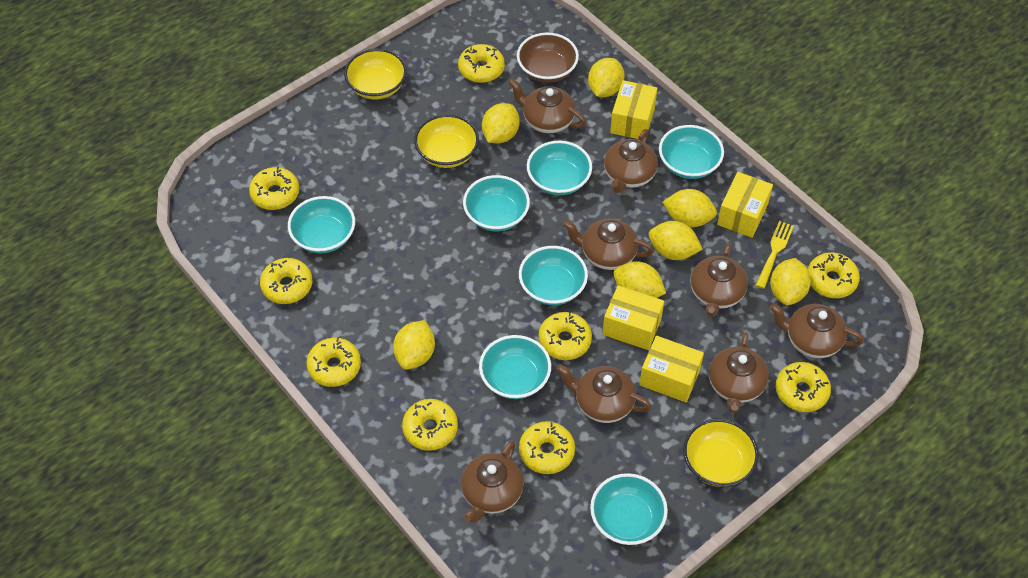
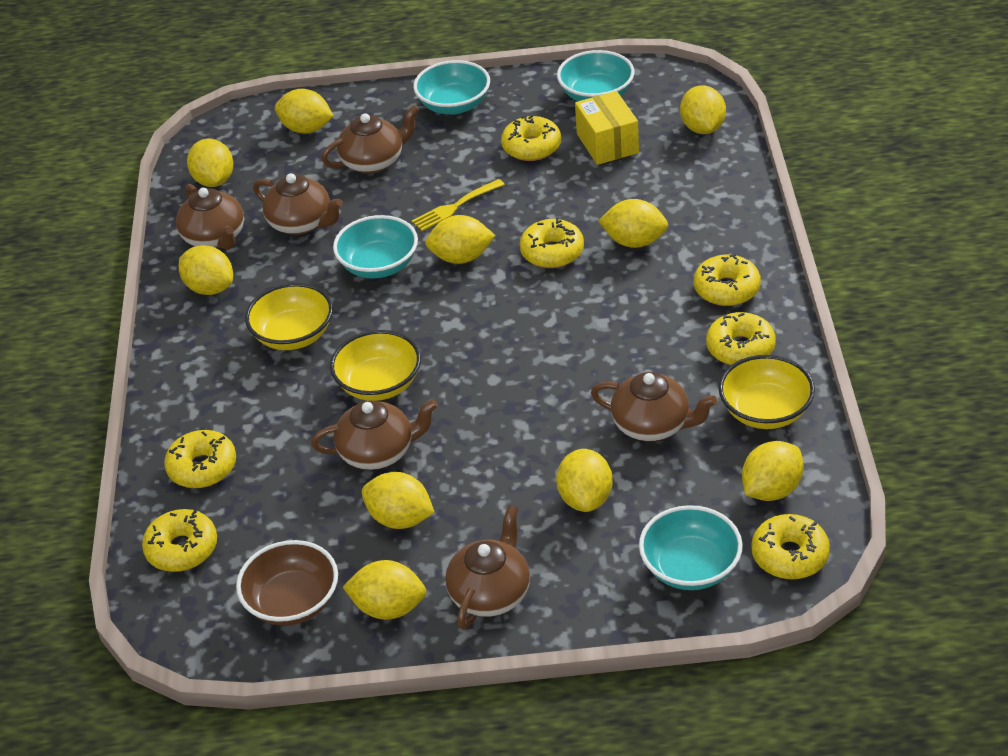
brown teapot: 8 -> 6
turquoise bowl: 7 -> 4
yellow box: 4 -> 1
yellow donut: 9 -> 7
yellow lemon: 7 -> 10

